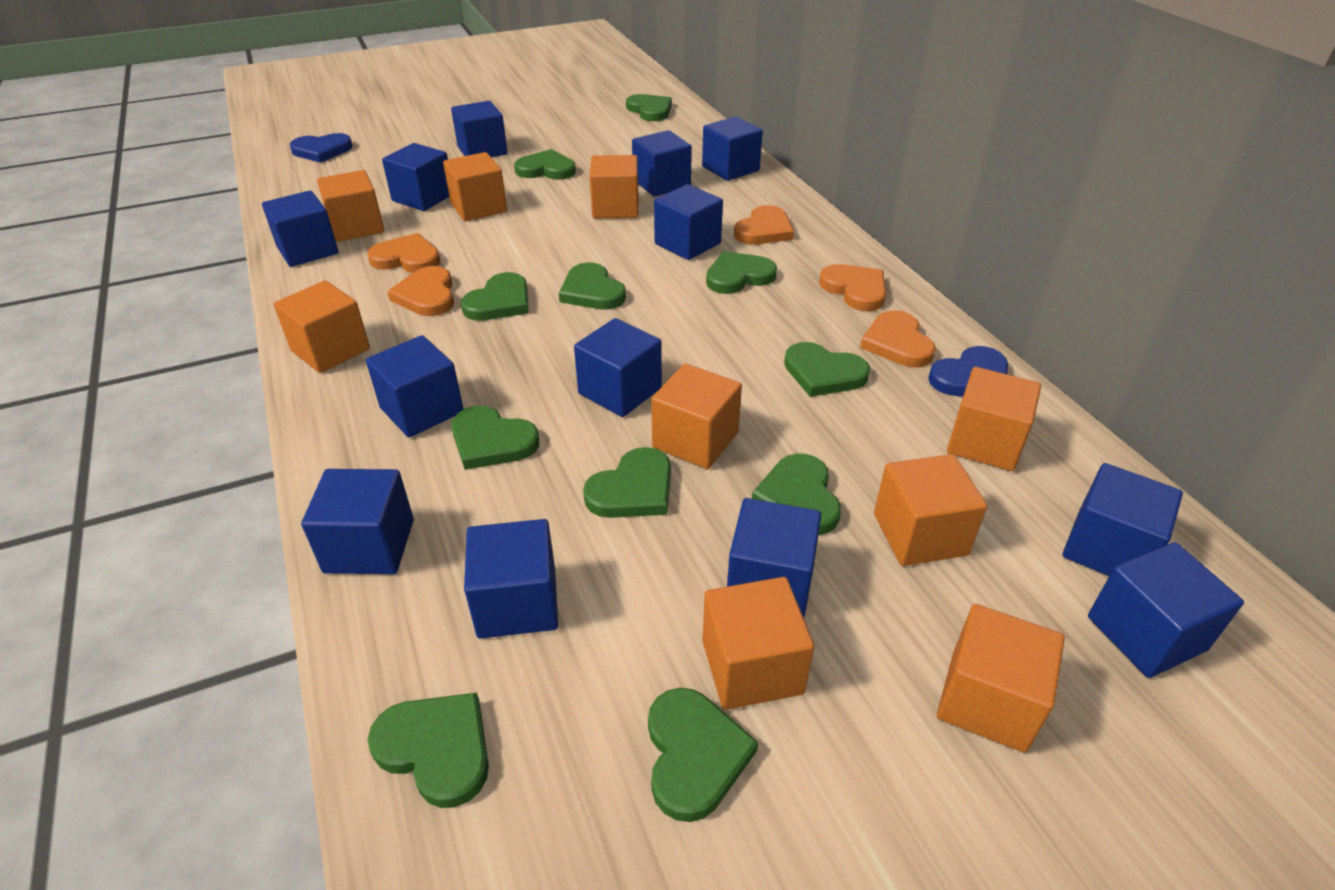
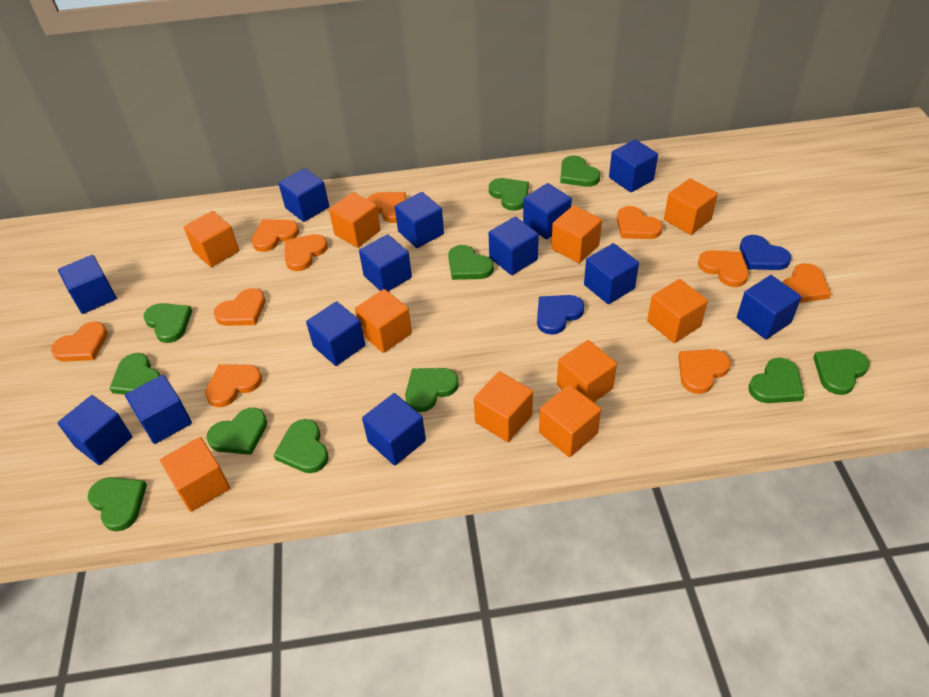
orange cube: 9 -> 10
orange heart: 5 -> 10

